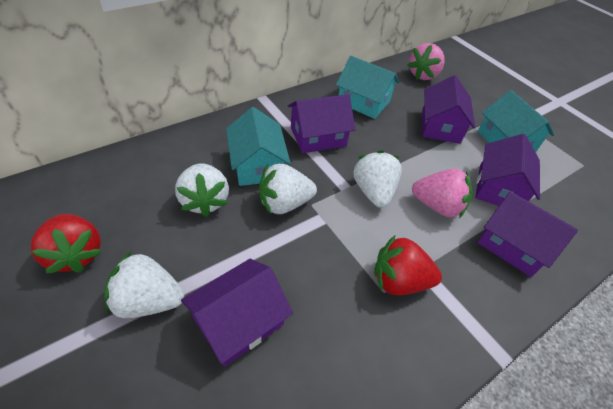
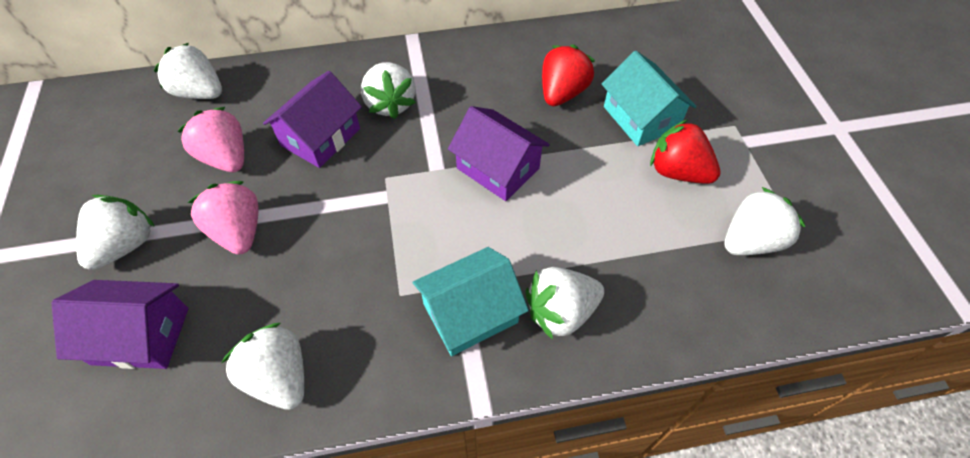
purple house: 5 -> 3
turquoise house: 3 -> 2
white strawberry: 4 -> 6

